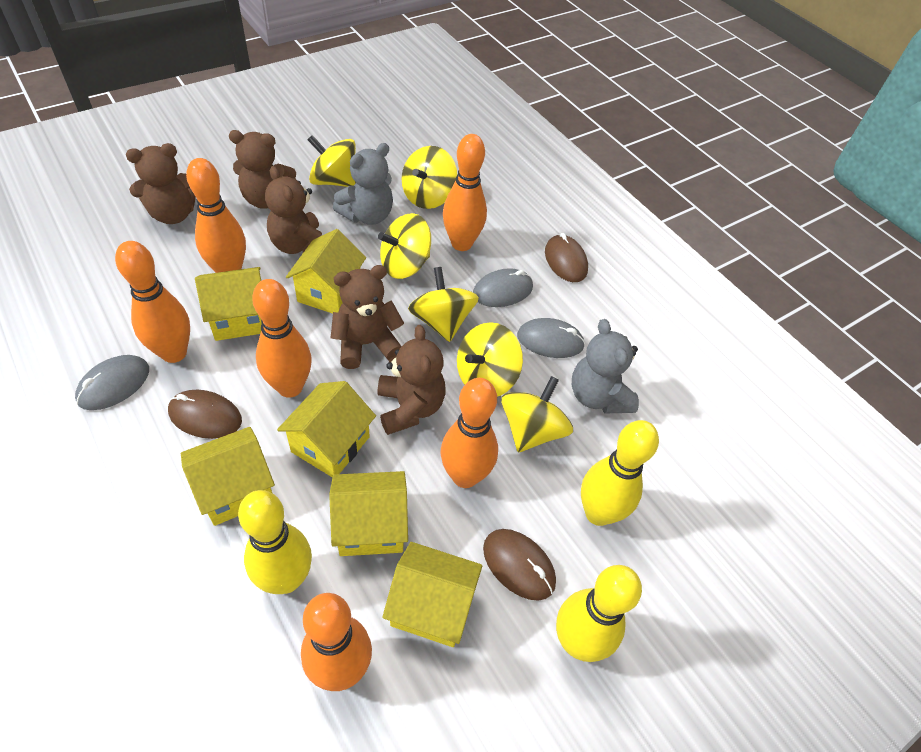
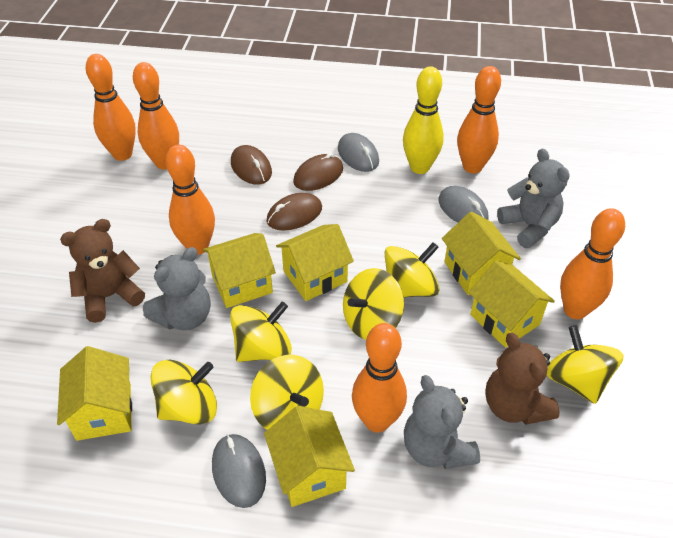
brown teddy bear: 5 -> 2
grey teddy bear: 2 -> 3
yellow bowling pin: 3 -> 1

